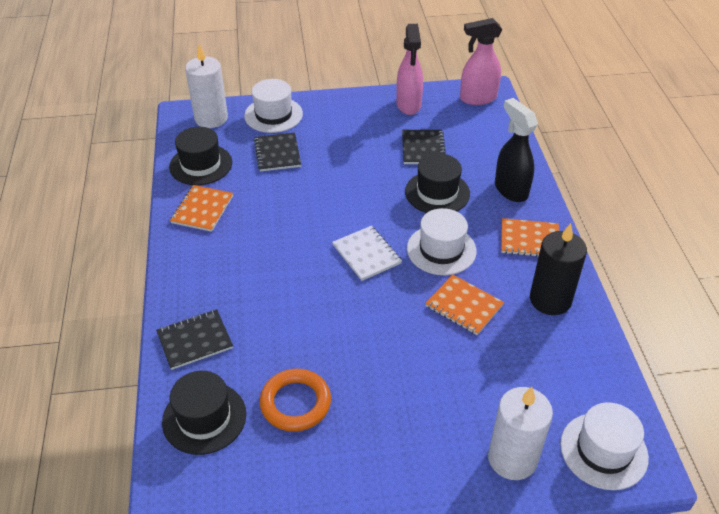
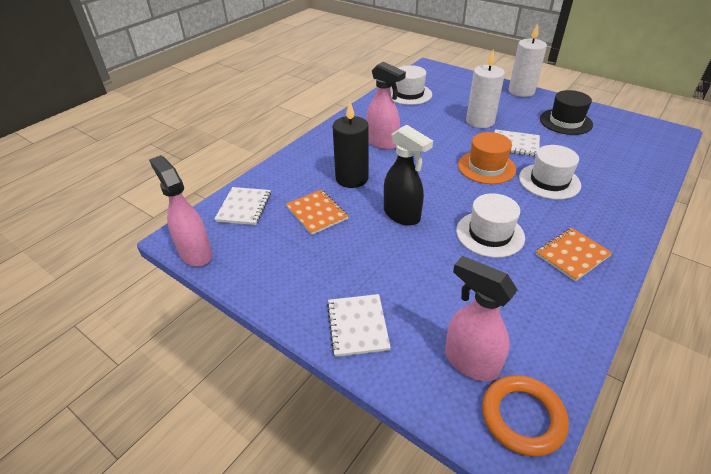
black hat: 3 -> 1
black notebook: 3 -> 0
orange hat: 0 -> 1
orange notebook: 3 -> 2
pink spray bottle: 2 -> 3
white notebook: 1 -> 3

